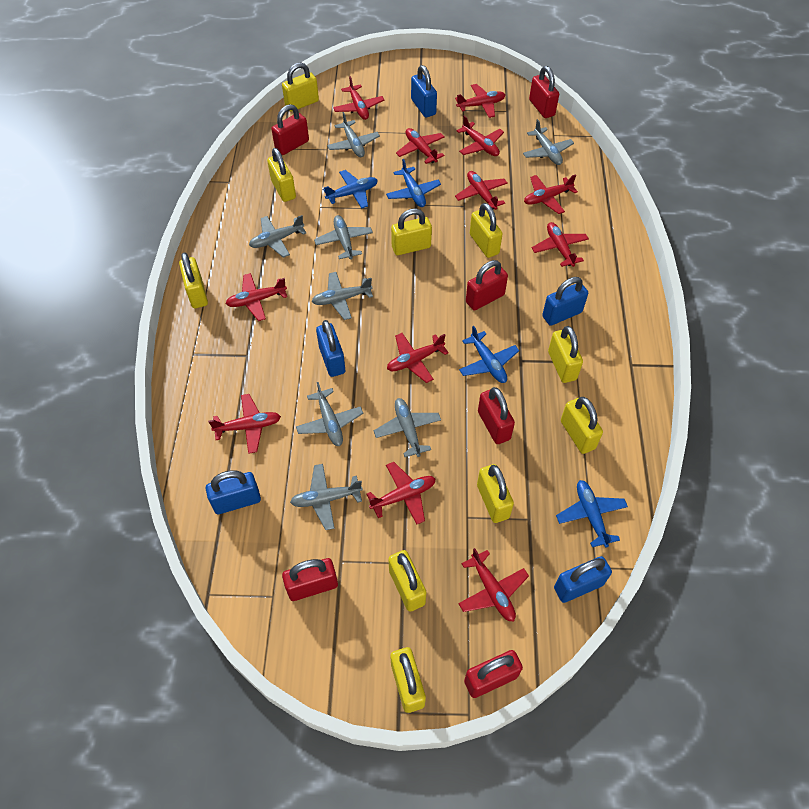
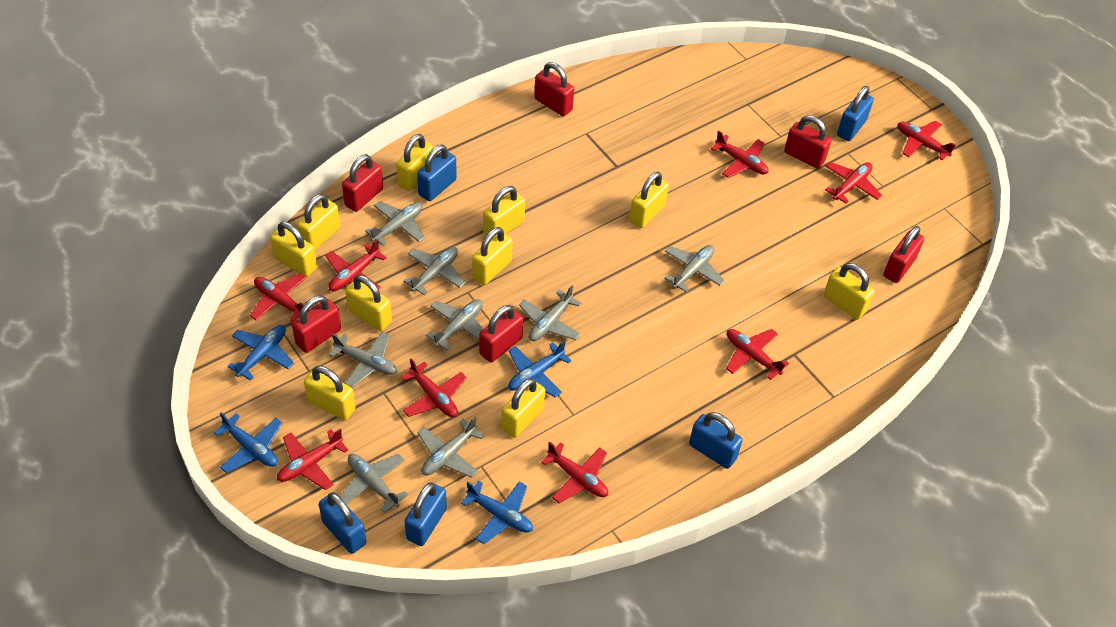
red plane: 12 -> 9

